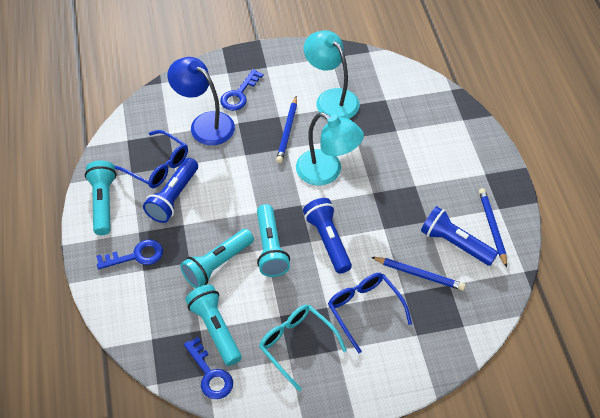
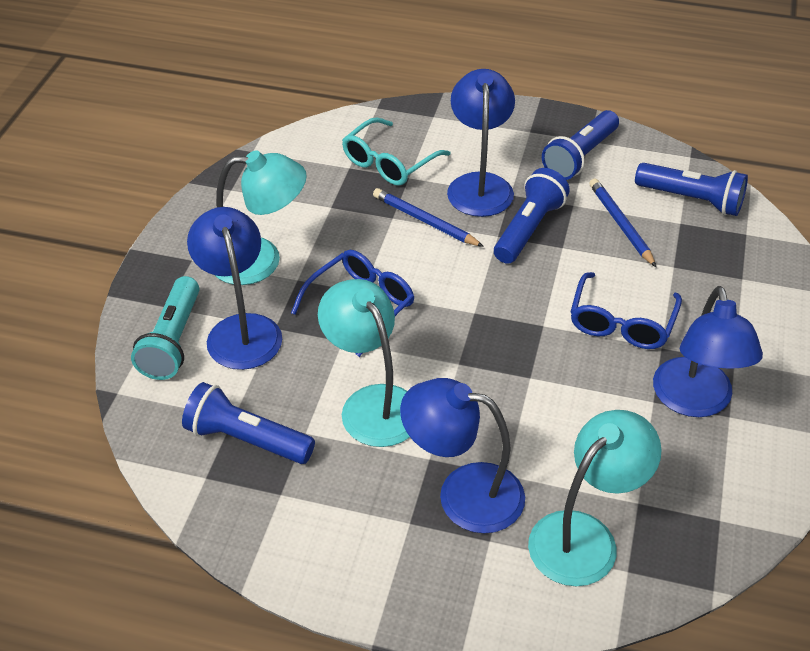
blue flashlight: 3 -> 4
blue key: 3 -> 0
blue lamp: 1 -> 4
blue pencil: 3 -> 2
turquoise flashlight: 4 -> 1
turquoise lamp: 2 -> 3

